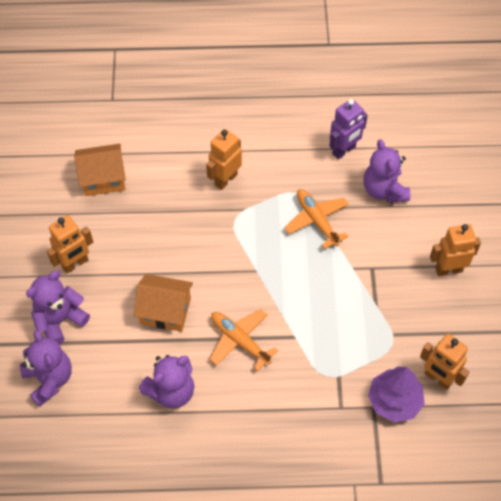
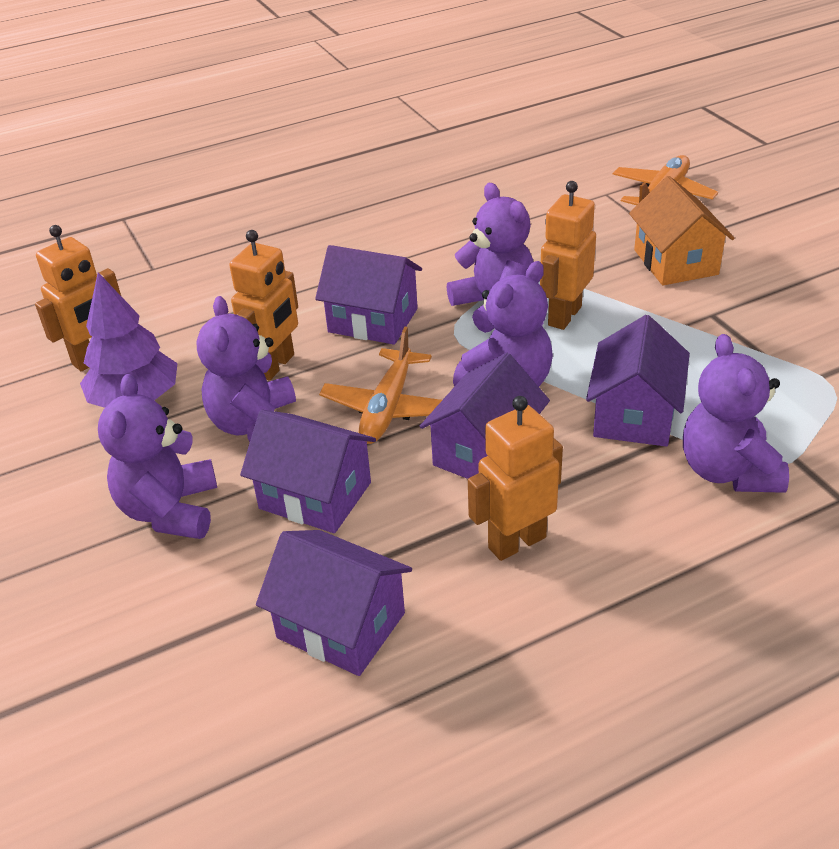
orange house: 2 -> 1
purple house: 0 -> 5
purple robot: 1 -> 0
purple teddy bear: 4 -> 5

